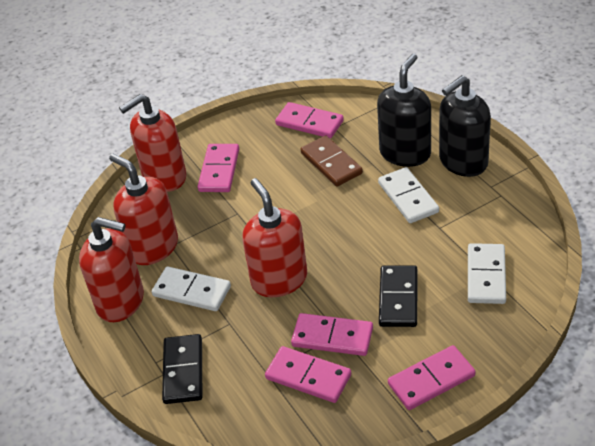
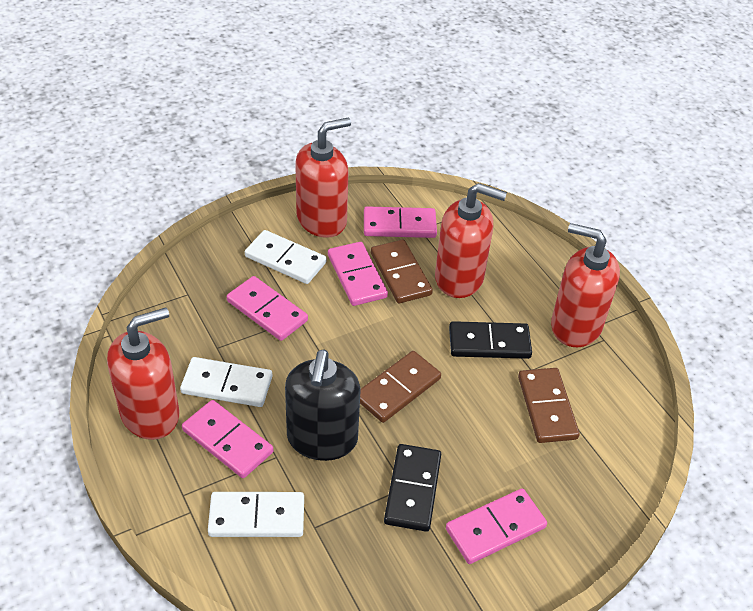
black soap dispenser: 2 -> 1
brown domino: 1 -> 3

